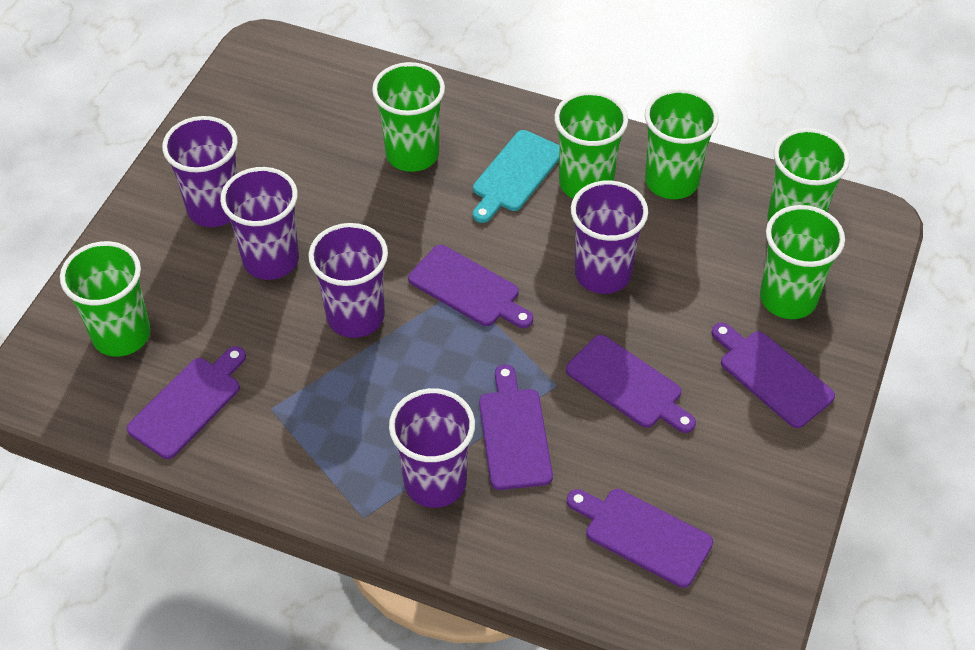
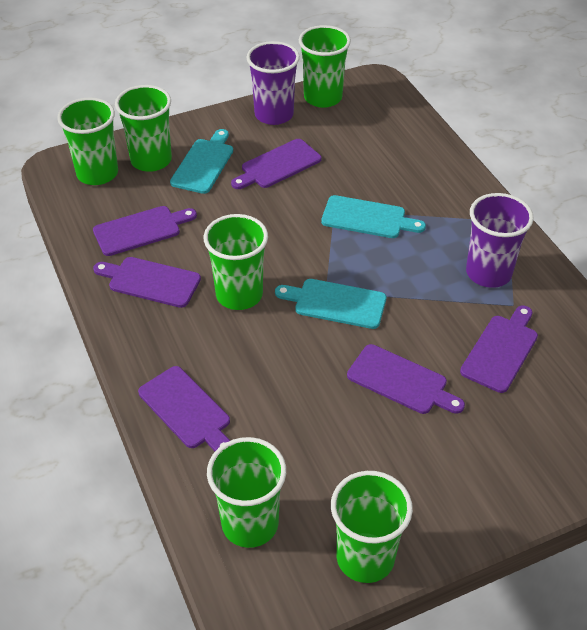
purple cup: 5 -> 2
turquoise cutting board: 1 -> 3

